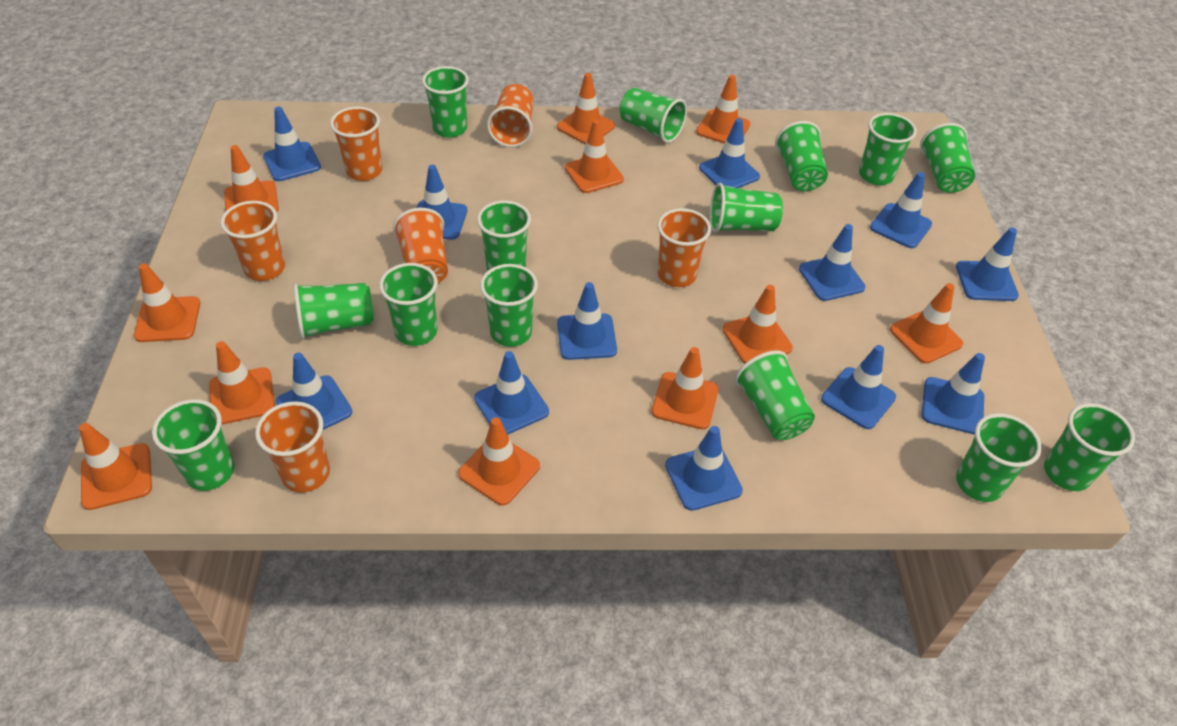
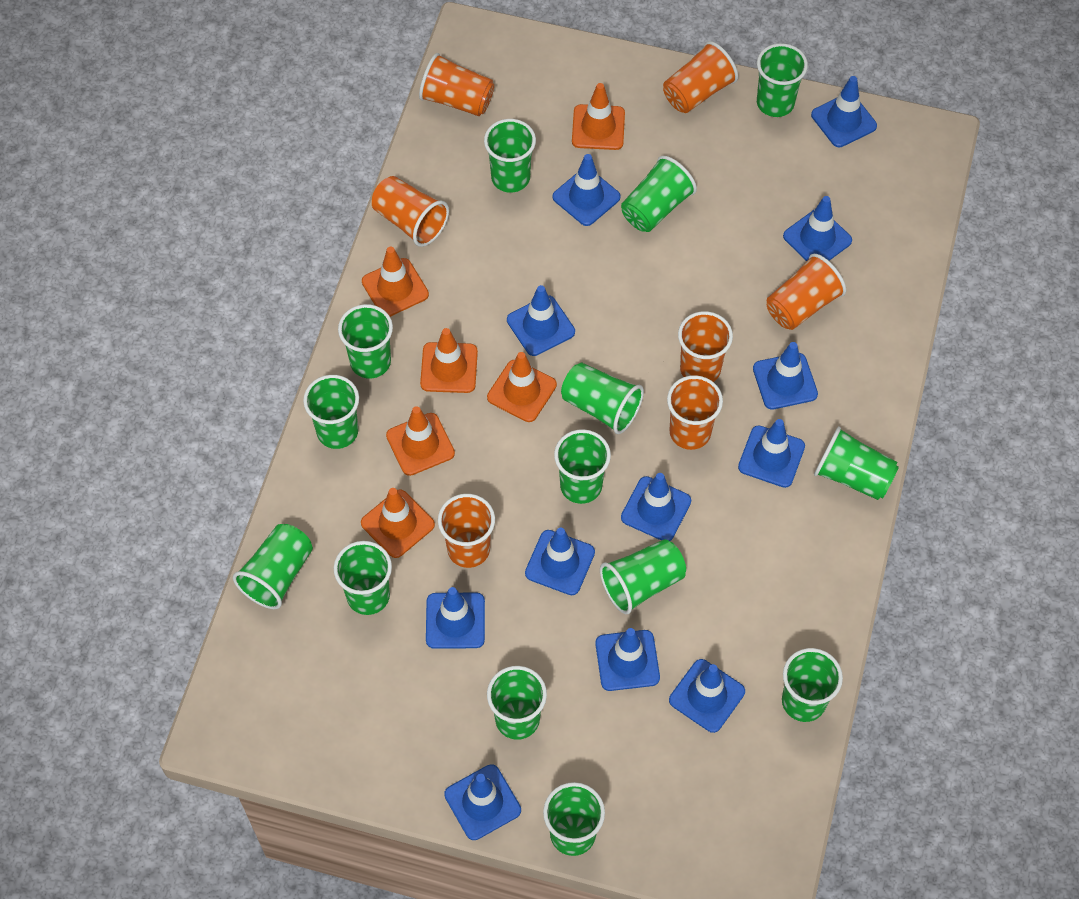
orange cup: 6 -> 7
orange traffic cone: 11 -> 6

